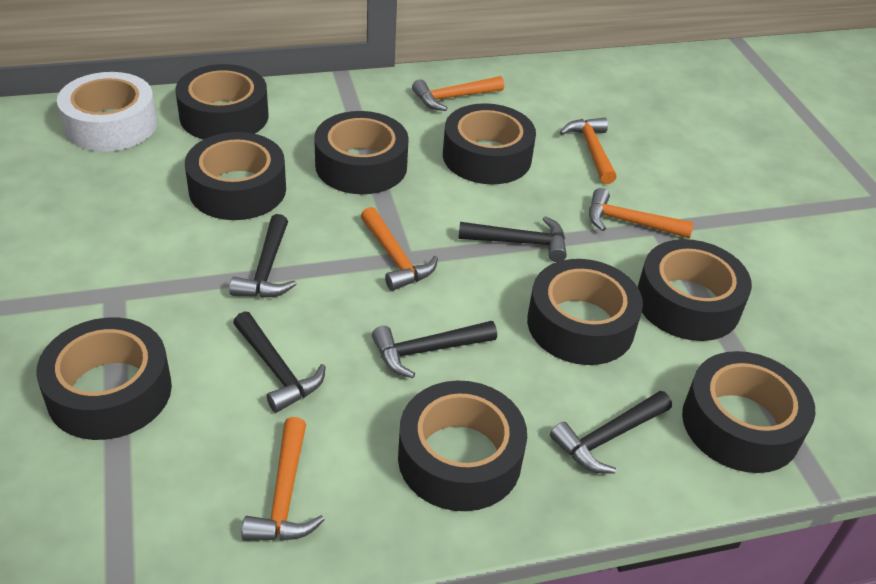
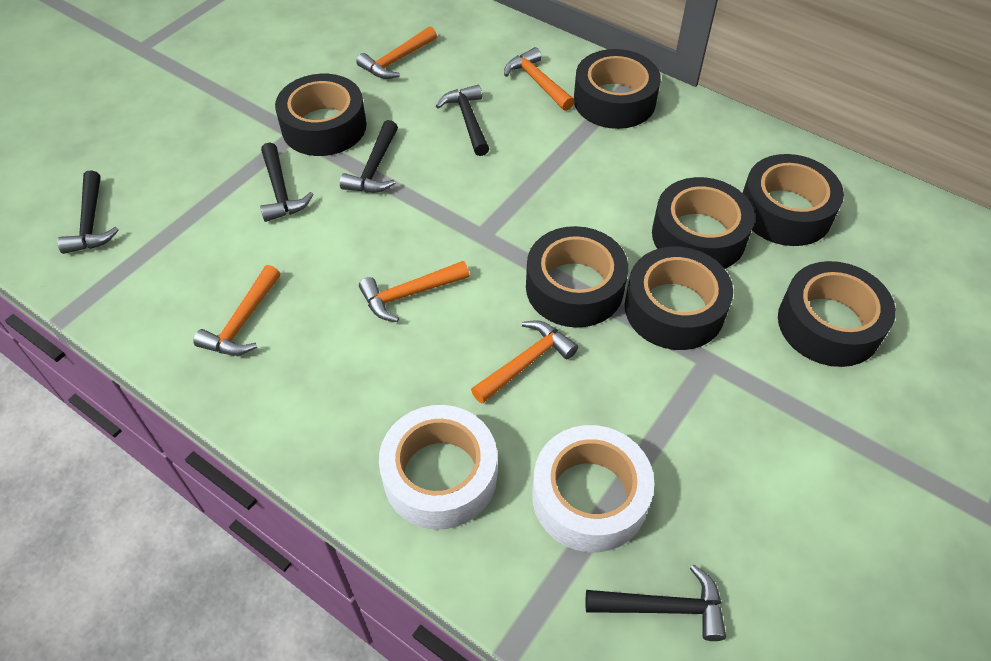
black tape: 9 -> 7
white tape: 1 -> 2

